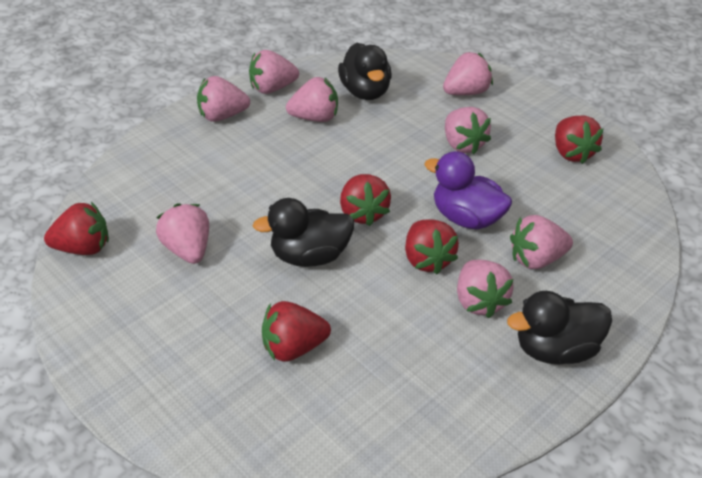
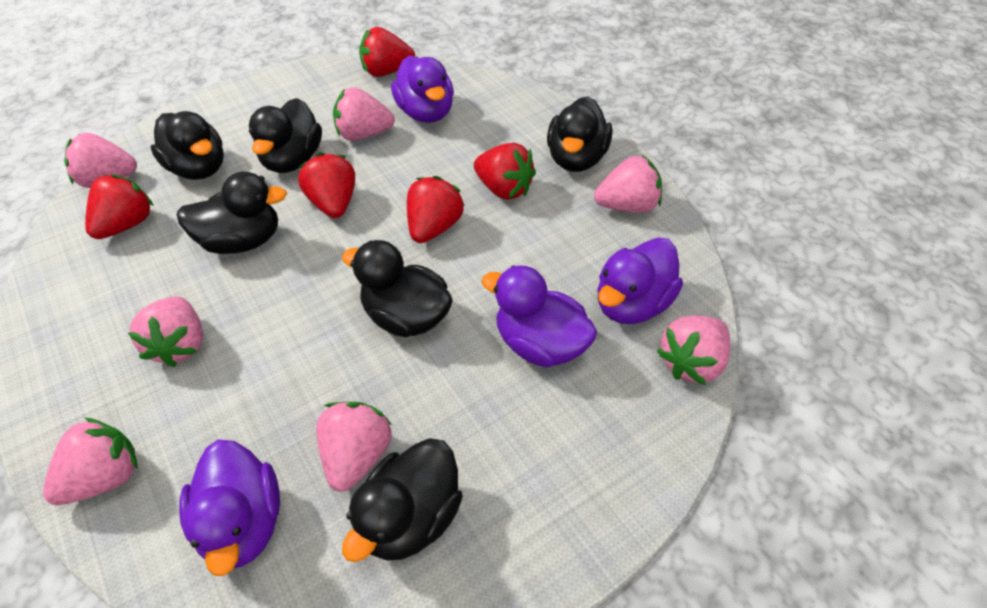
black duck: 3 -> 6
pink strawberry: 8 -> 7
purple duck: 1 -> 4

